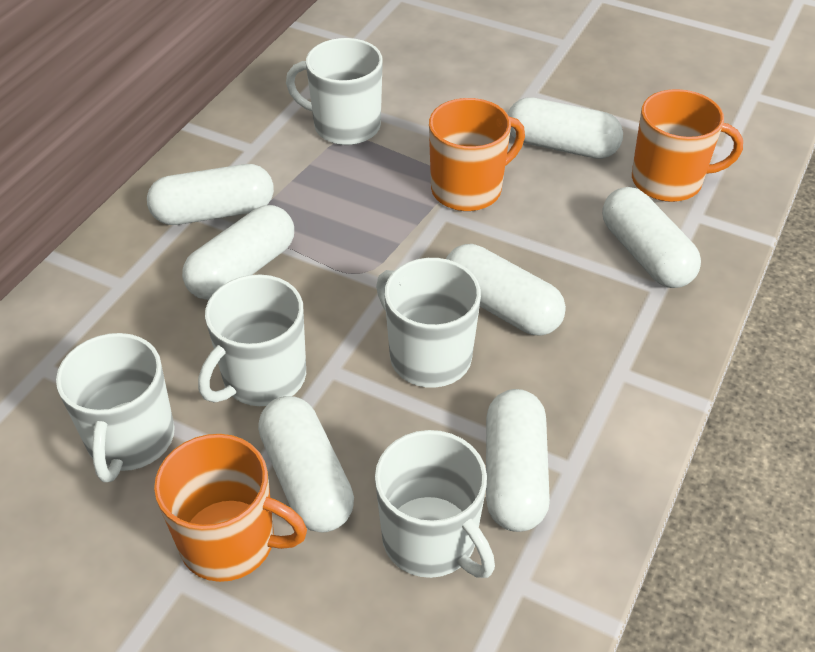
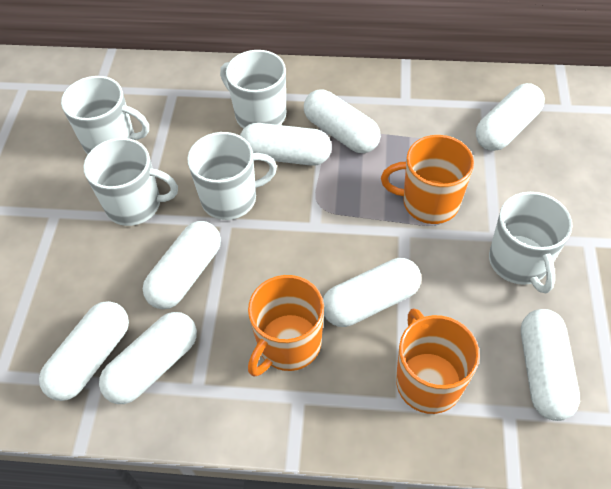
white capsule: 7 -> 8

